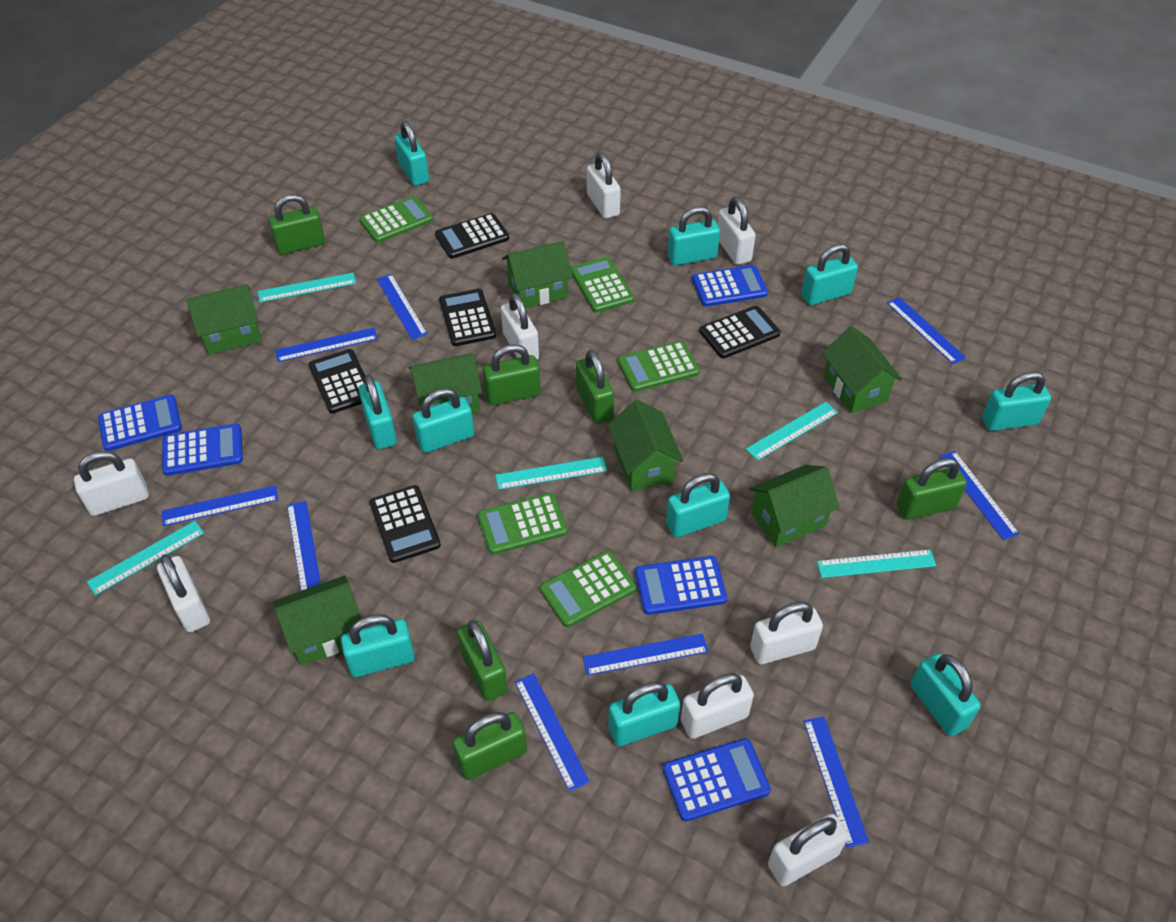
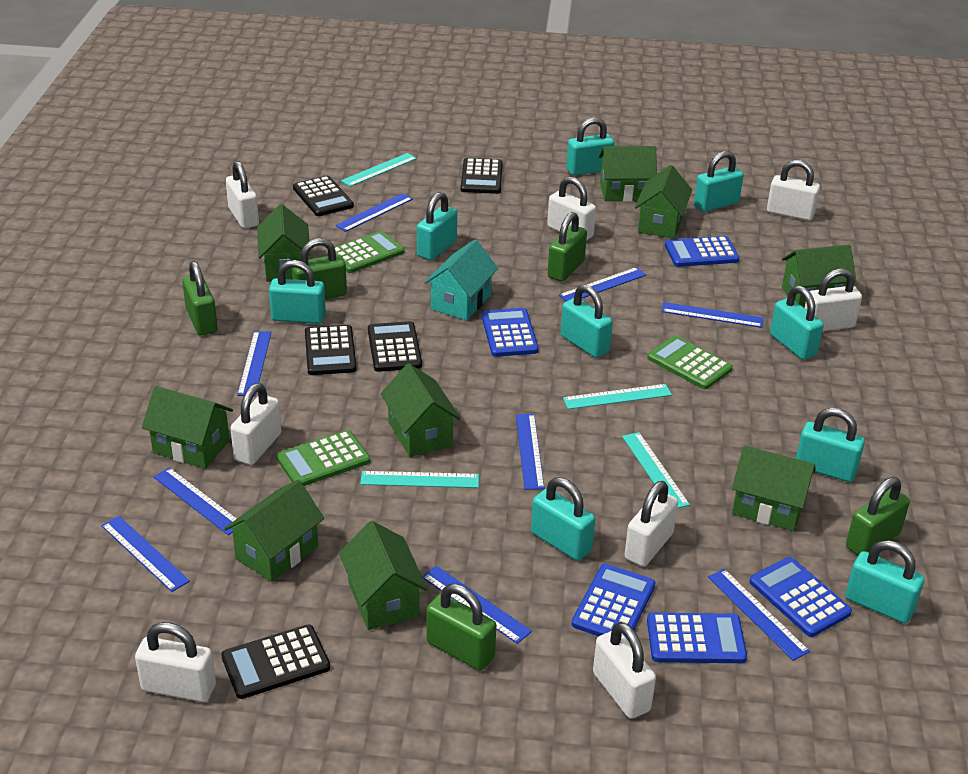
green calculator: 5 -> 3
green house: 7 -> 9
green padlock: 6 -> 5
turquoise house: 0 -> 1
turquoise padlock: 10 -> 9
turquoise ruler: 5 -> 4

